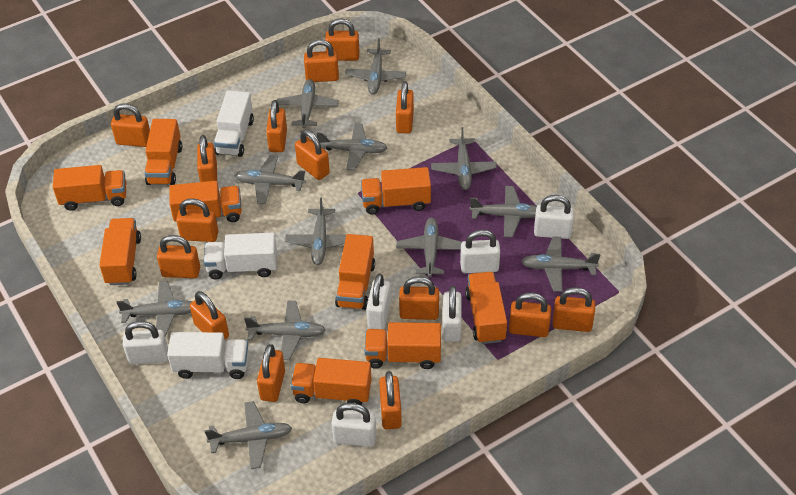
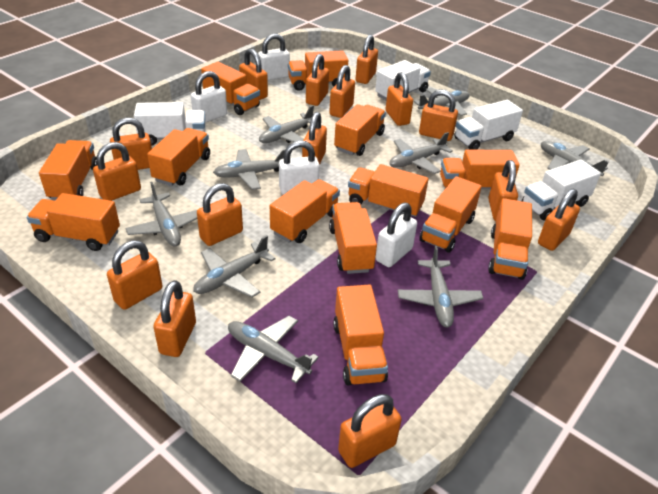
grey plane: 12 -> 9
orange truck: 9 -> 13
white padlock: 6 -> 4
white truck: 3 -> 4

